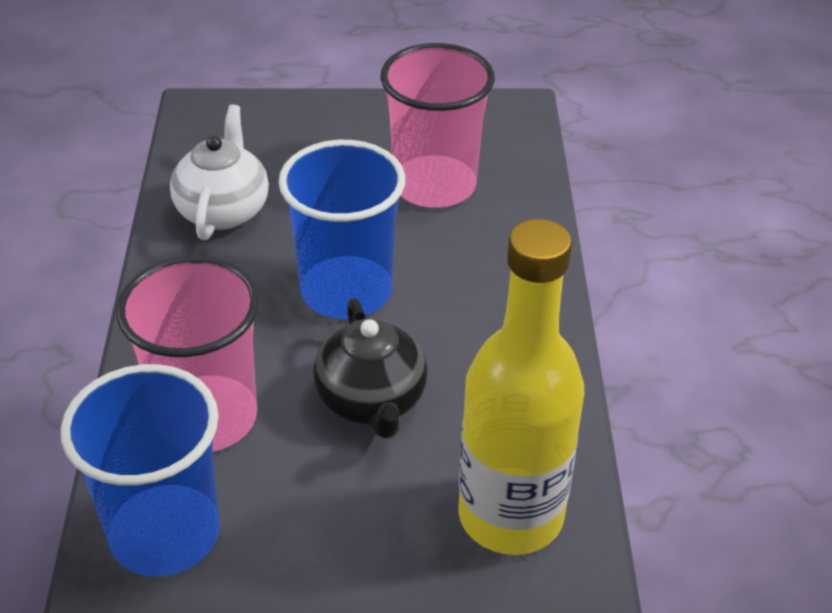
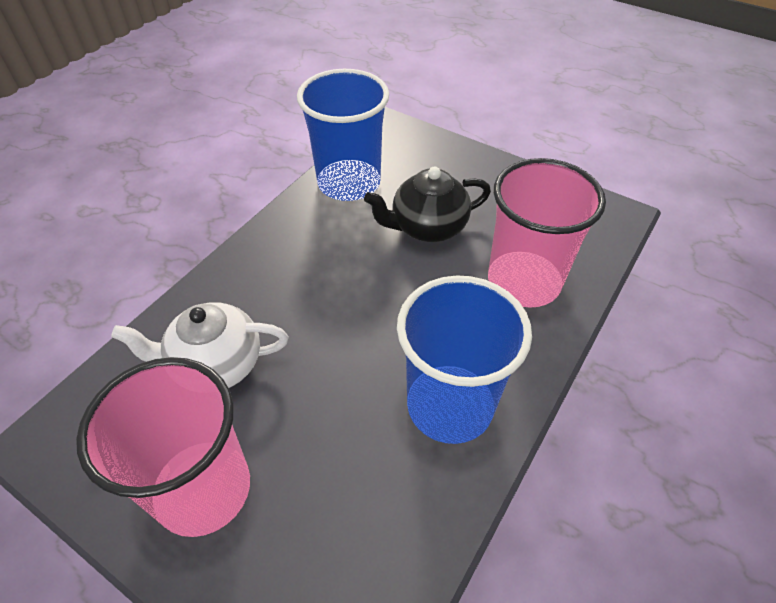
yellow bottle: 1 -> 0

